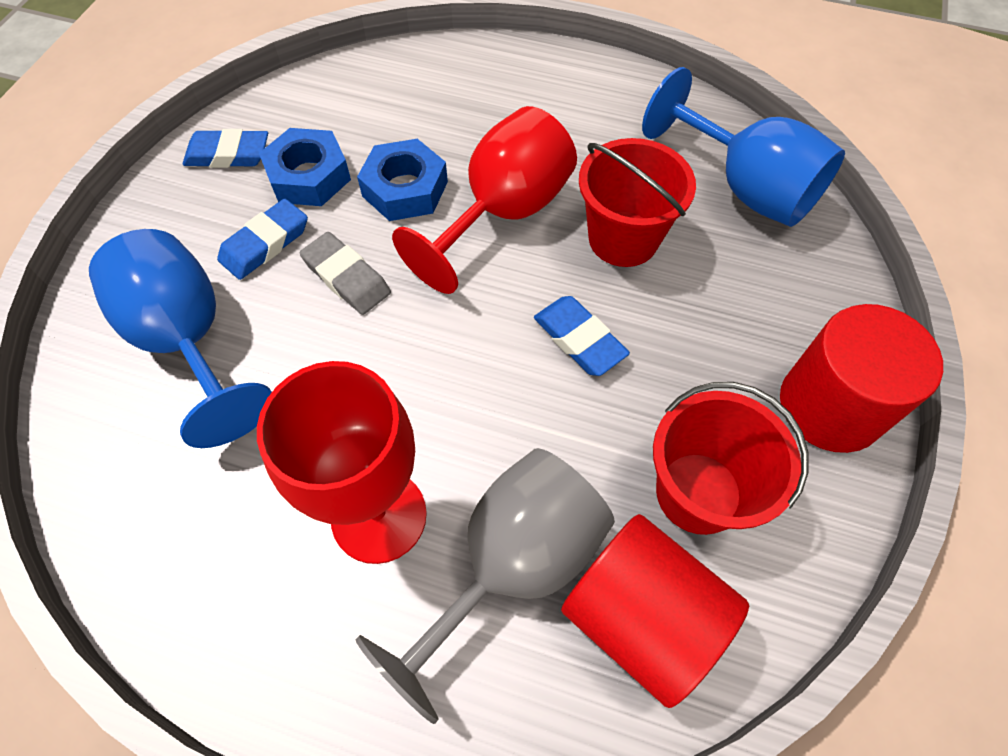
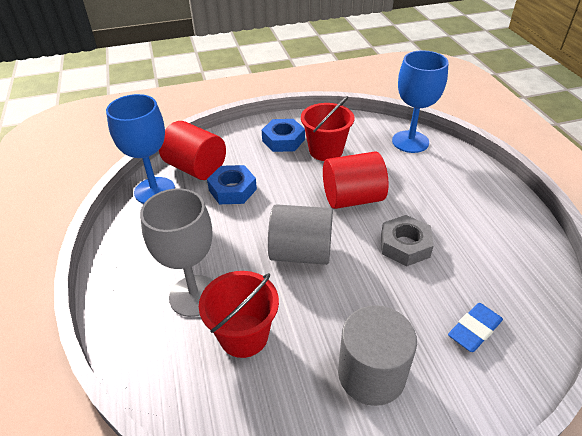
blue eraser: 3 -> 1
grey cylinder: 0 -> 2
grey eraser: 1 -> 0
grey nut: 0 -> 1
red goblet: 2 -> 0

